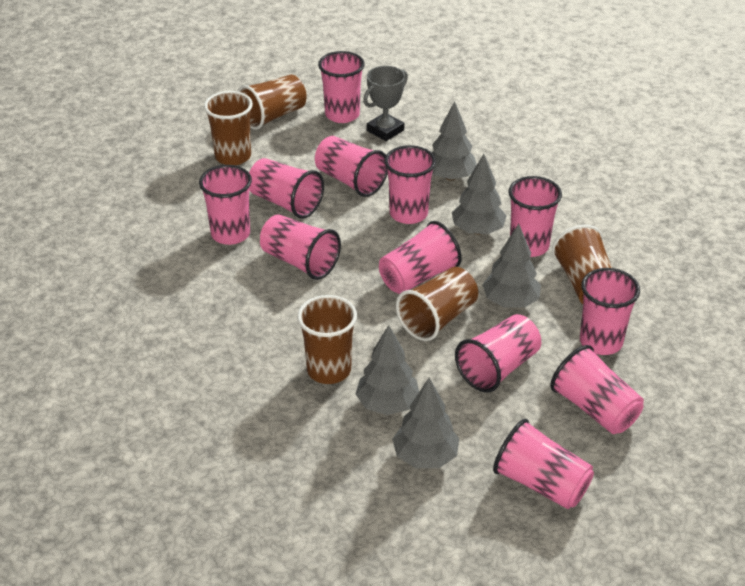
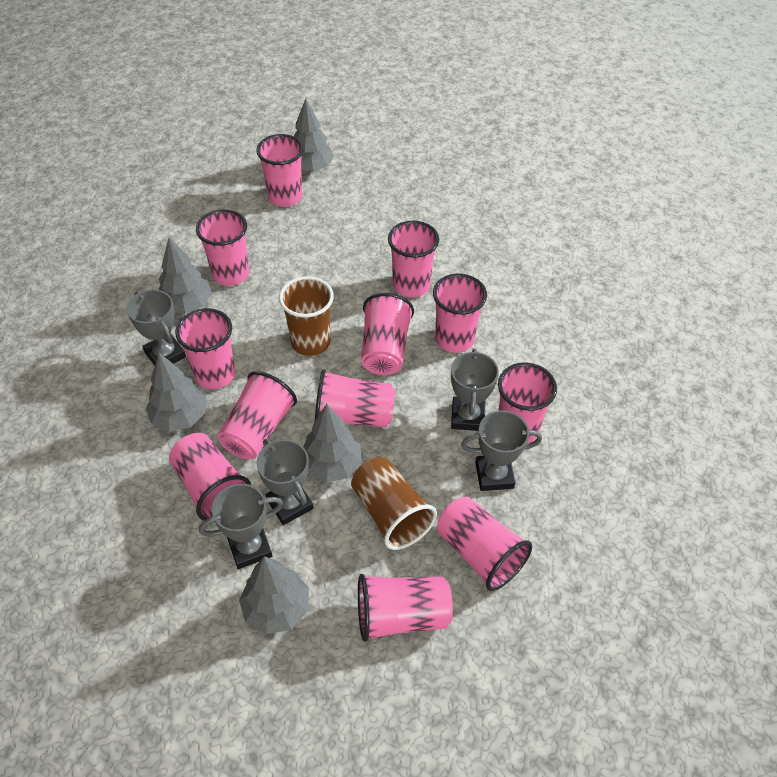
brown cup: 5 -> 2
grey trophy: 1 -> 5

